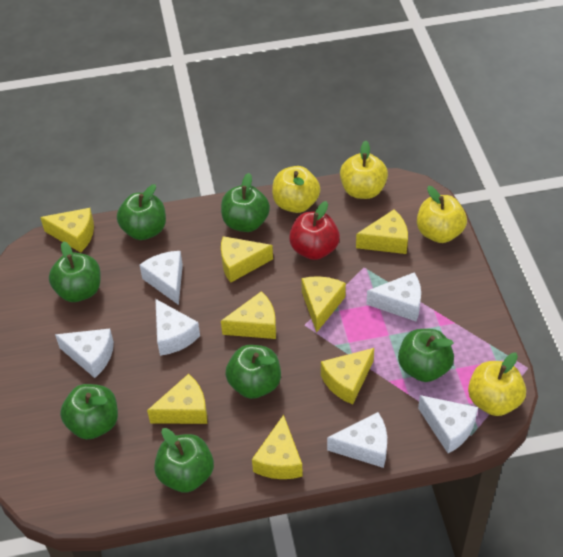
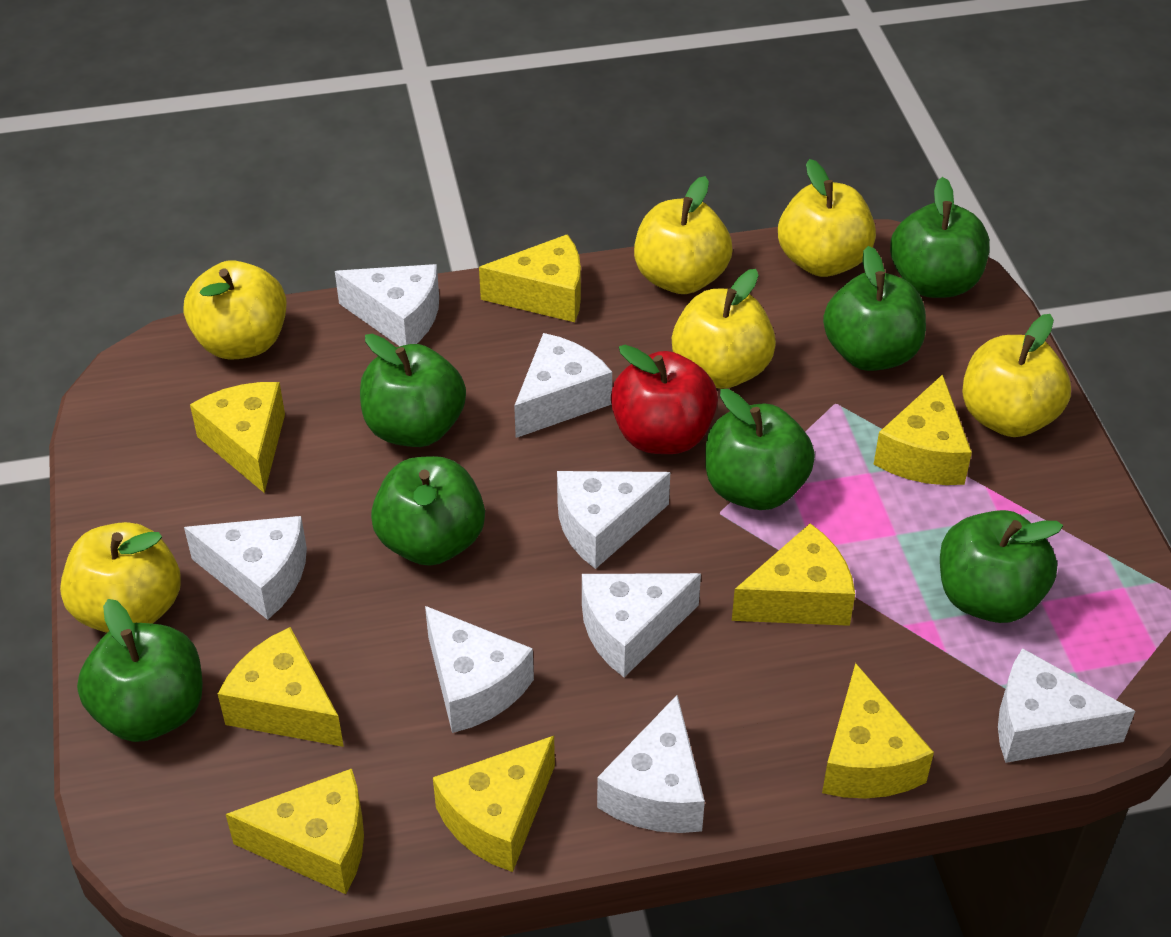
white cheese: 6 -> 8
yellow apple: 4 -> 6

